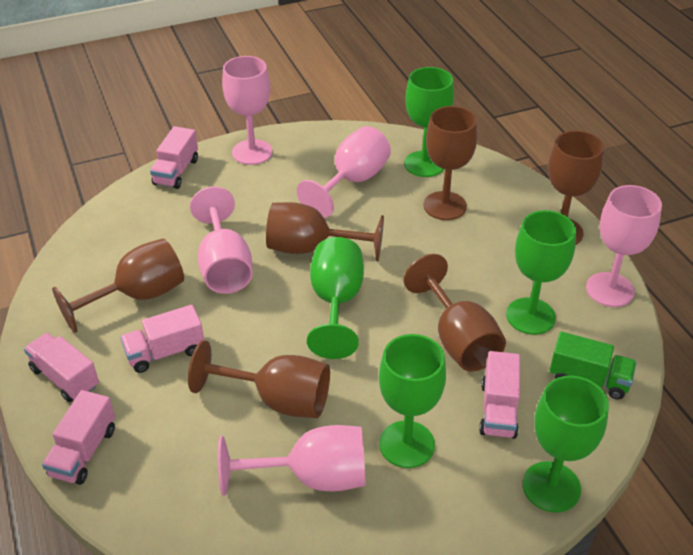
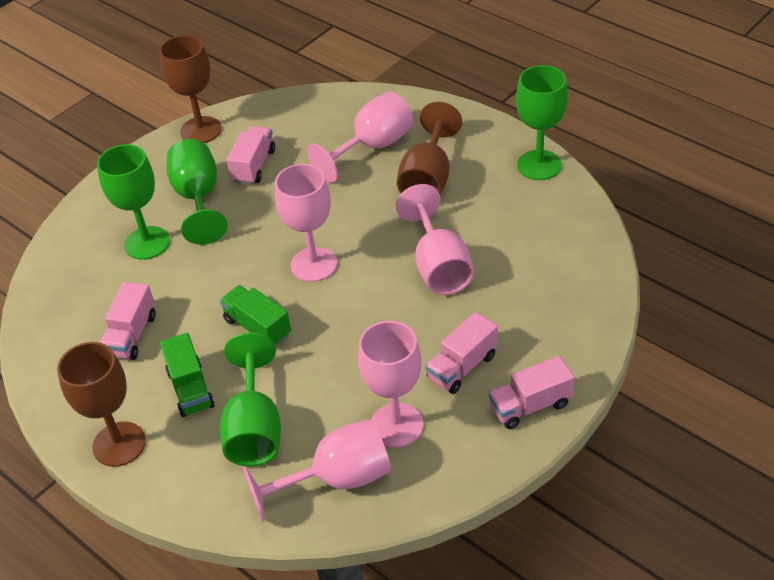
brown goblet: 6 -> 3
green goblet: 5 -> 4
green truck: 1 -> 2
pink truck: 5 -> 4

